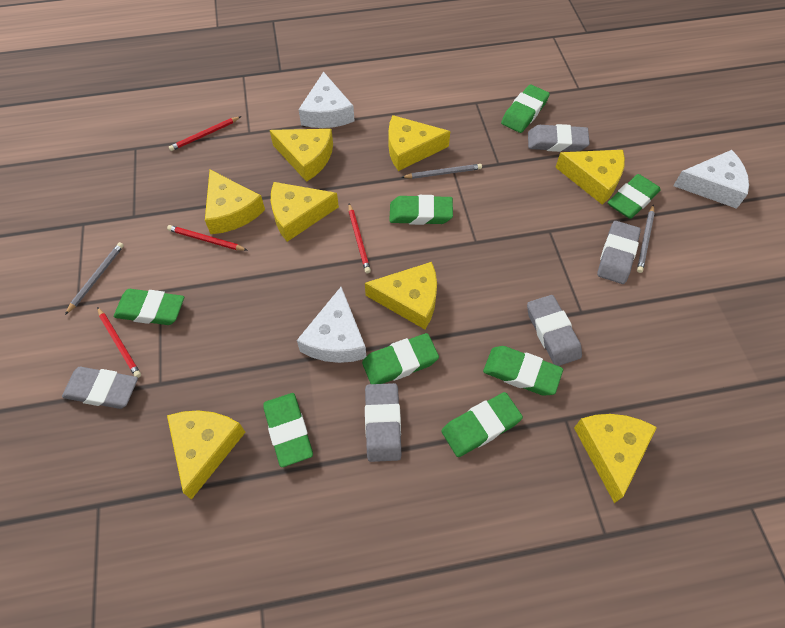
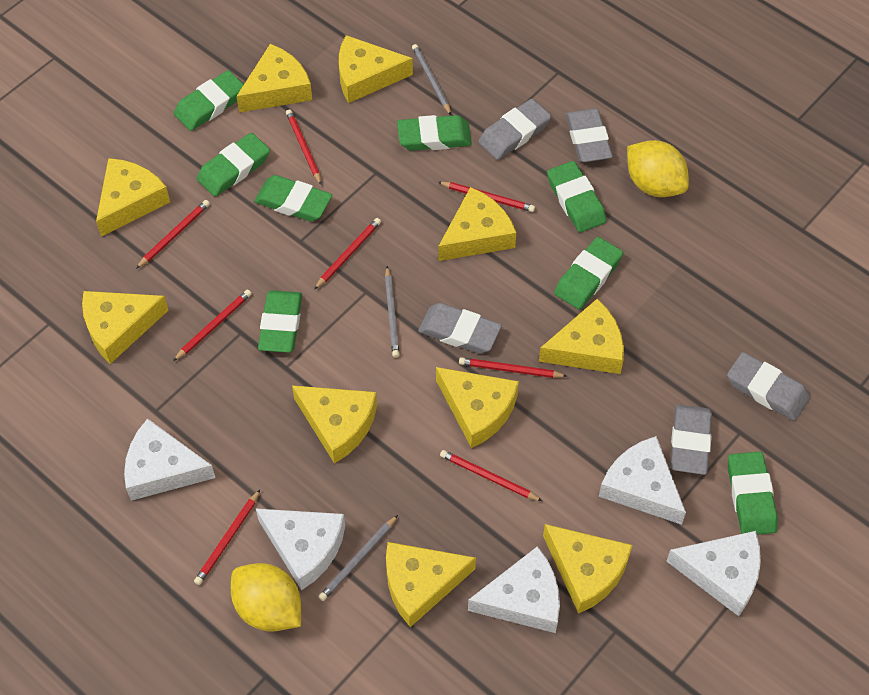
red pencil: 4 -> 8
white cheese: 3 -> 5
yellow cheese: 8 -> 10
yellow lemon: 0 -> 2

